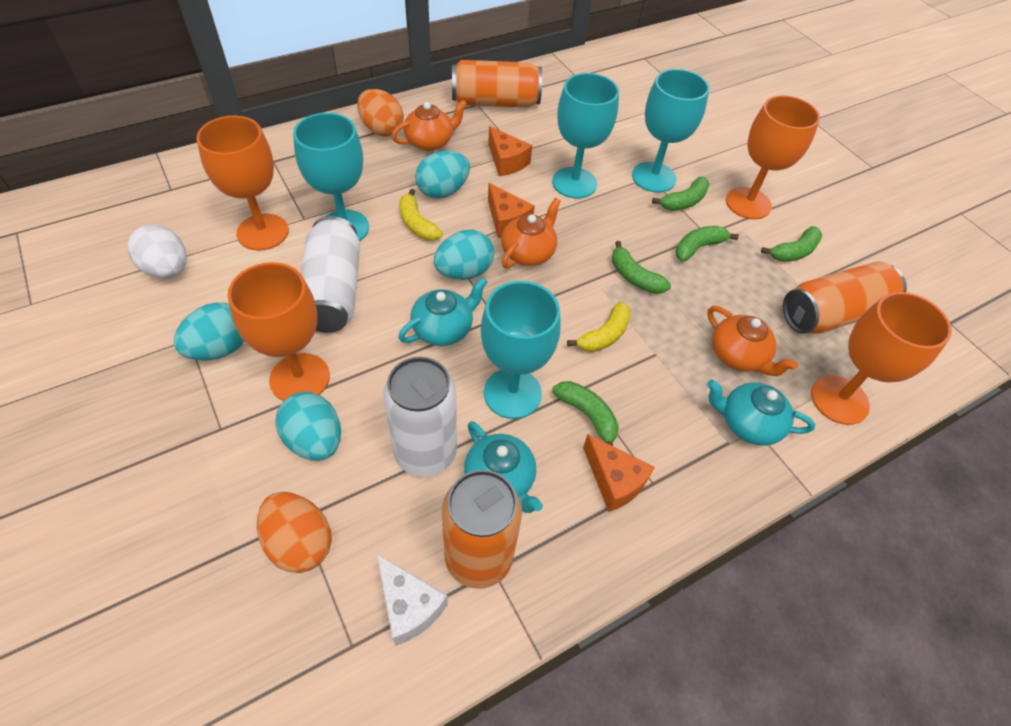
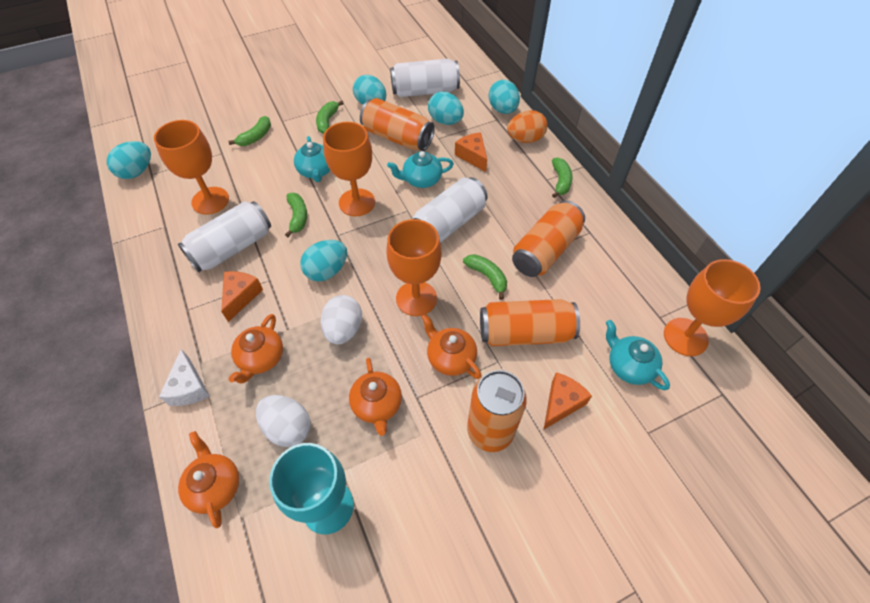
orange can: 3 -> 4
orange egg: 2 -> 1
orange teapot: 3 -> 4
turquoise egg: 4 -> 5
turquoise goblet: 4 -> 1
white can: 2 -> 3
white egg: 1 -> 2
yellow banana: 2 -> 0

